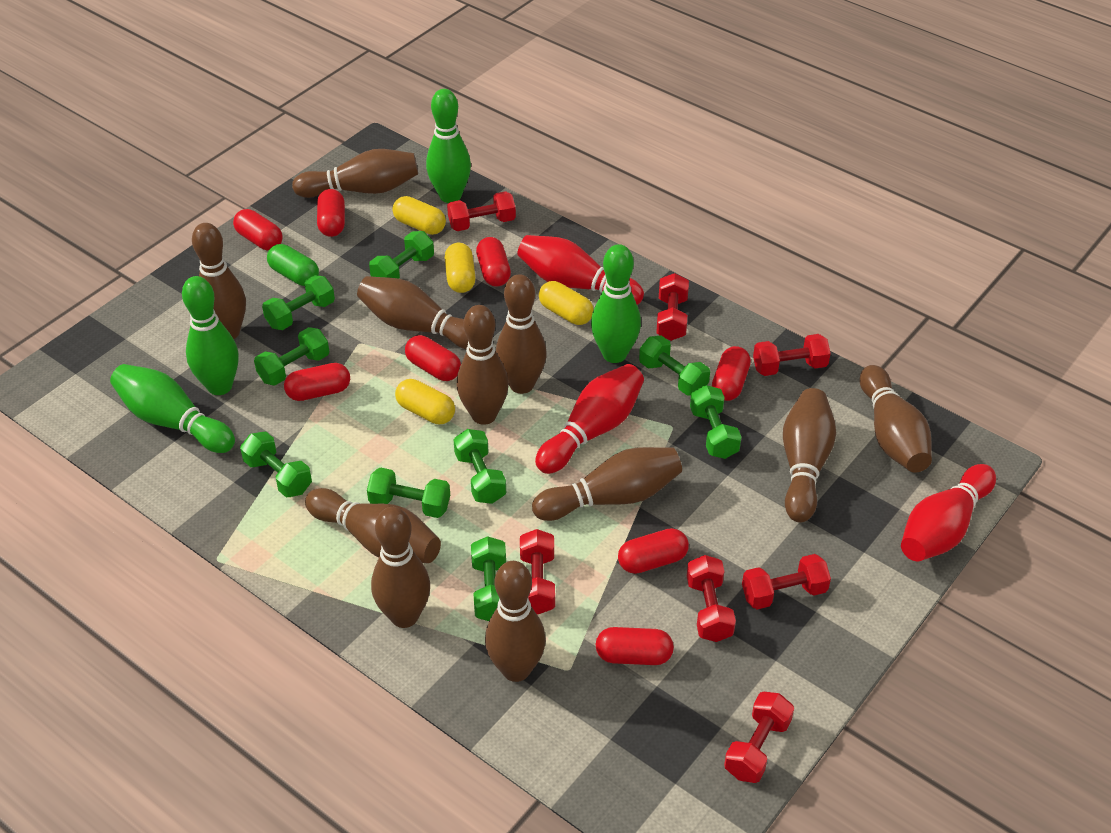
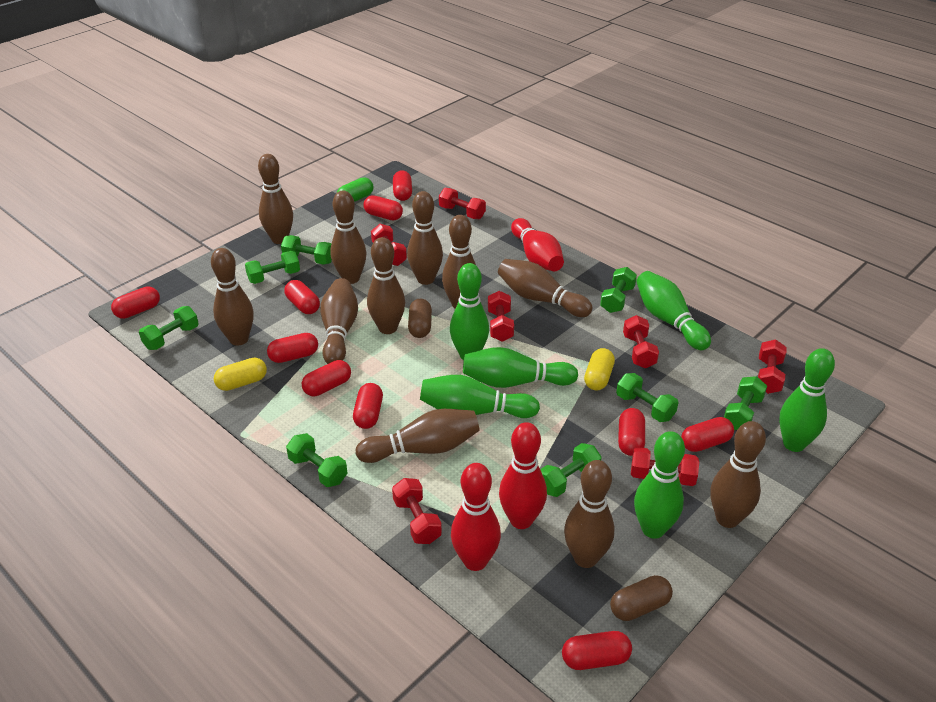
brown capsule: 0 -> 2
green bowling pin: 4 -> 6
green dumbbell: 9 -> 8
red capsule: 8 -> 10
yellow capsule: 4 -> 2

